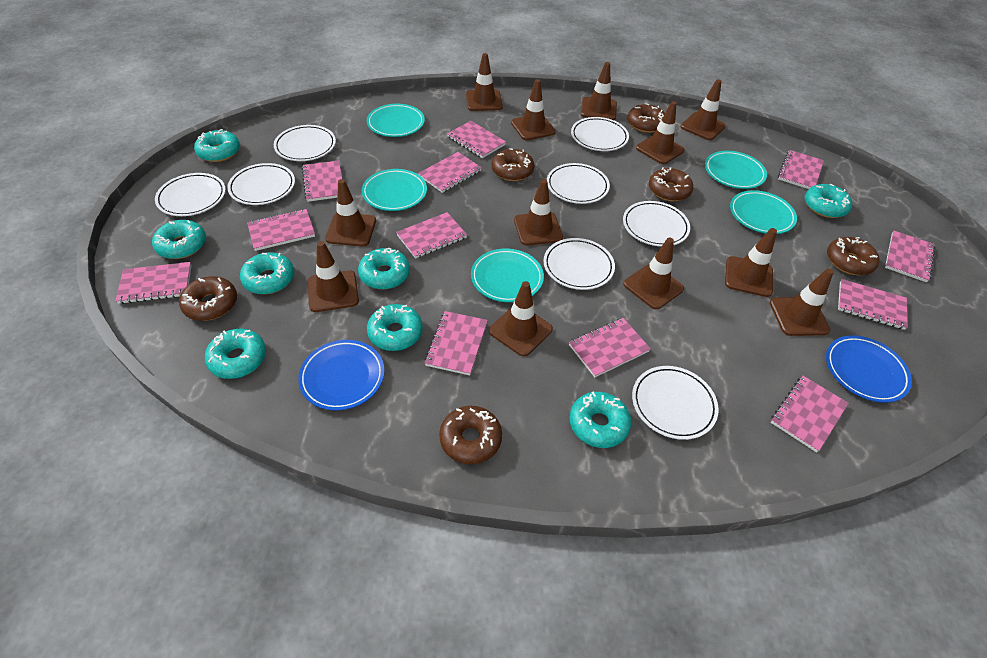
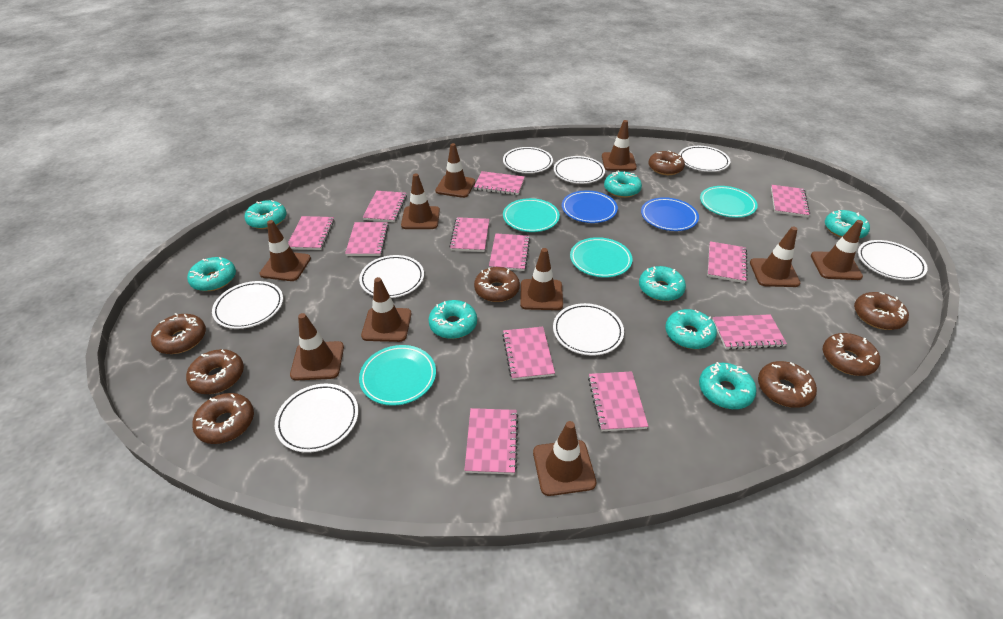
brown donut: 6 -> 8
brown traffic cone: 12 -> 10
turquoise plate: 5 -> 4

